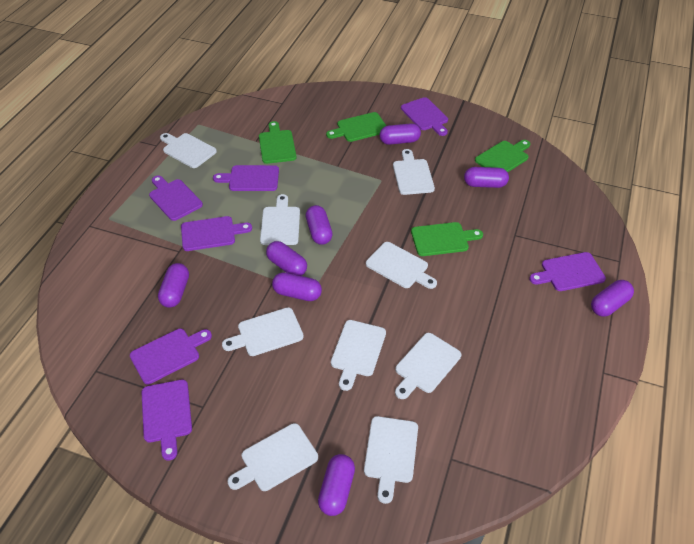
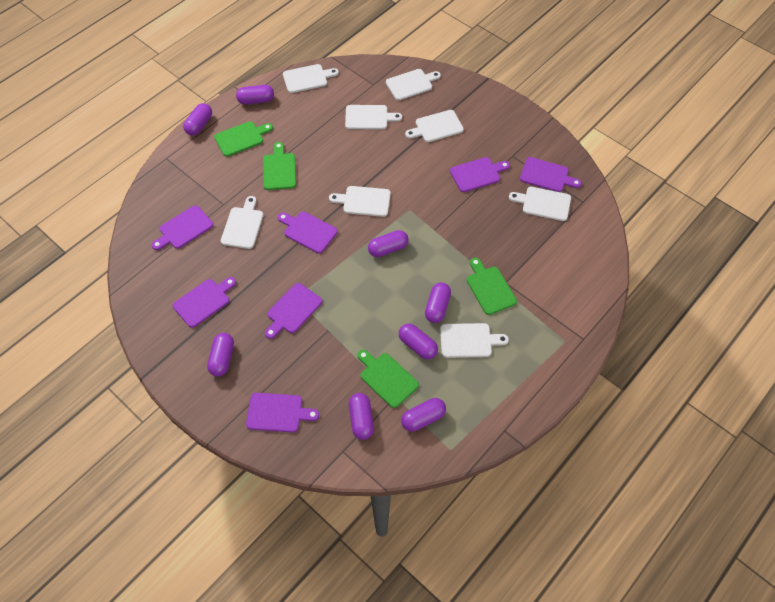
white cutting board: 9 -> 8

